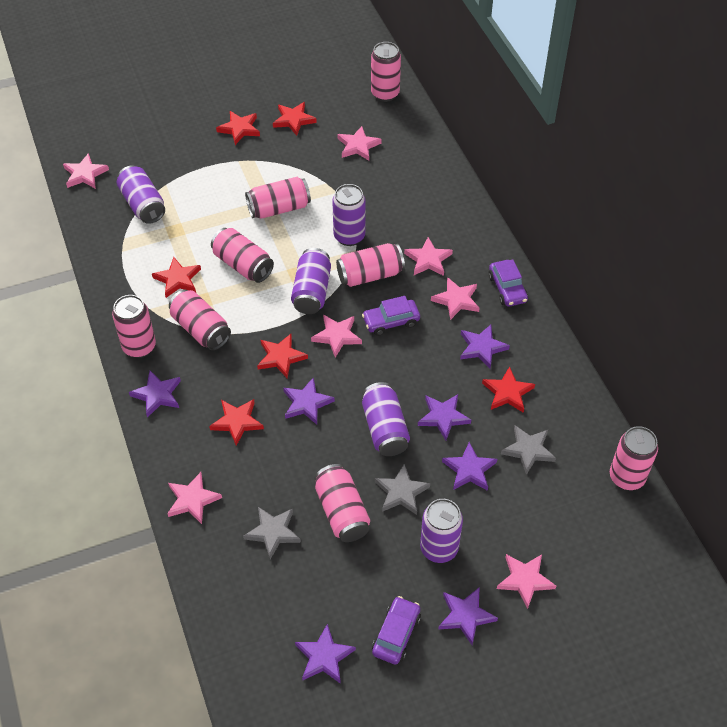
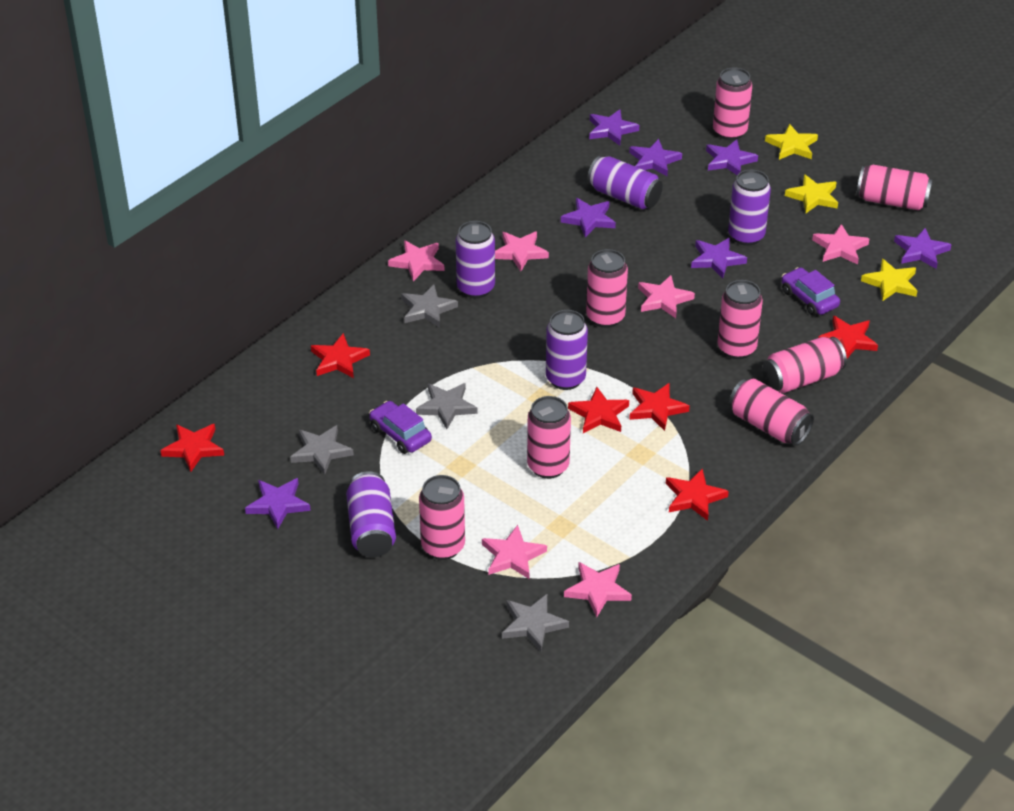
grey star: 3 -> 4
pink star: 7 -> 6
purple car: 3 -> 2
yellow star: 0 -> 3

